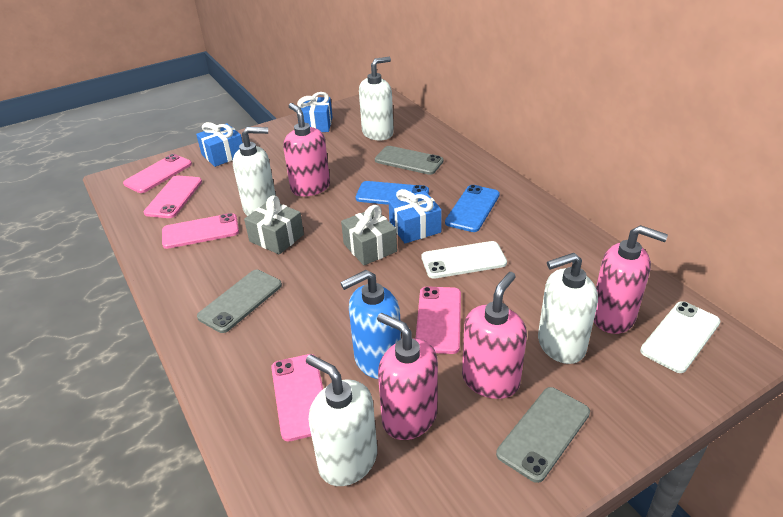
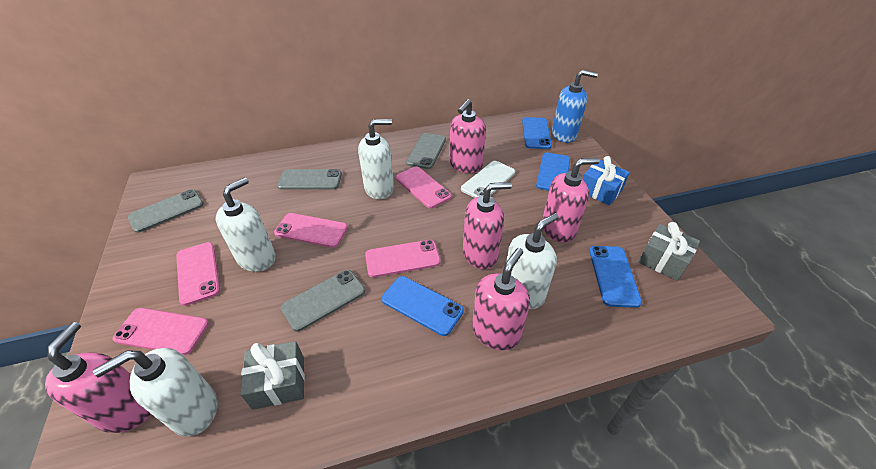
blue gift: 3 -> 1
blue phone: 2 -> 4
grey phone: 3 -> 4
pink soap dispenser: 4 -> 5
white phone: 2 -> 1

